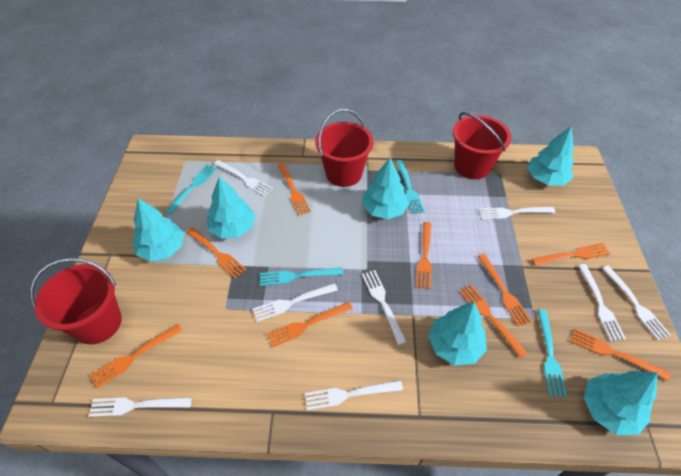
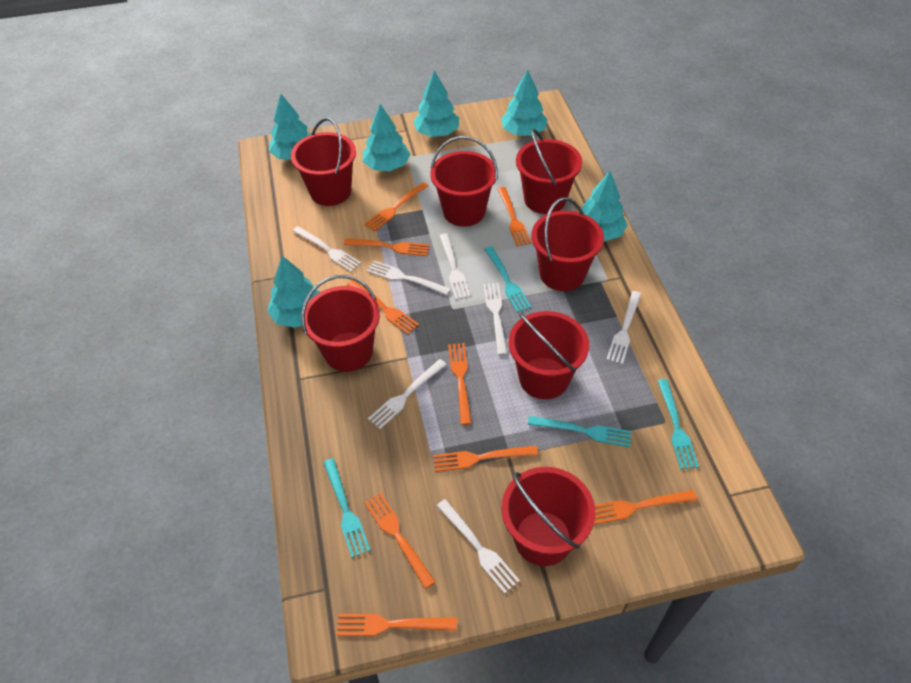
red bucket: 3 -> 7
white fork: 8 -> 7

